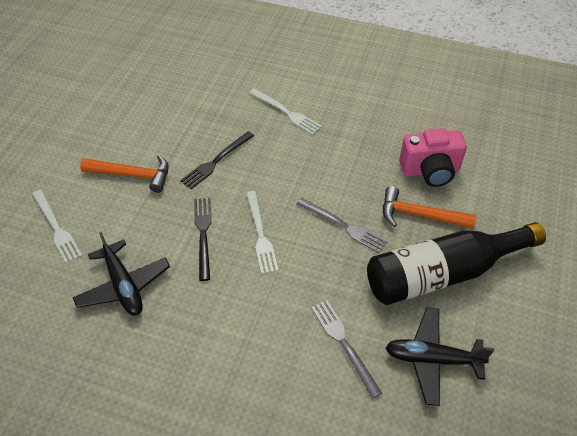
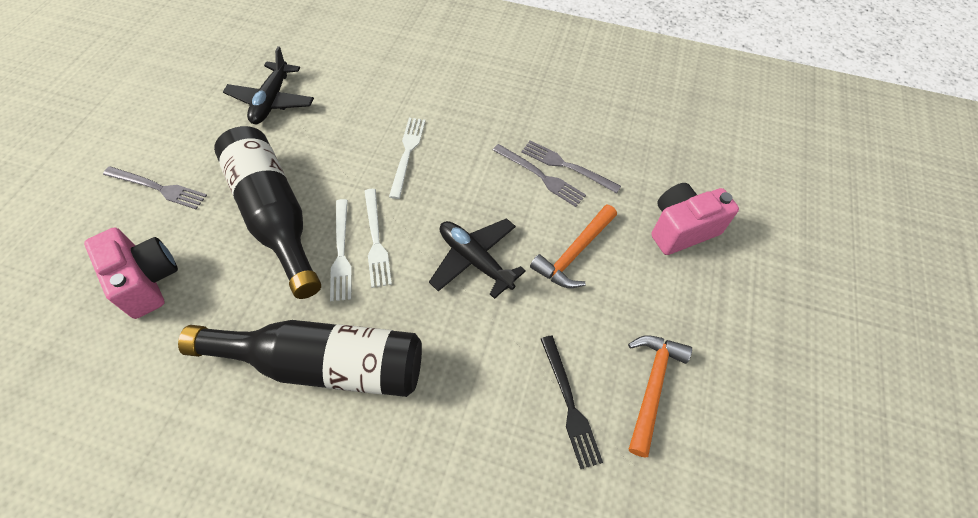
black bottle: 1 -> 2
black fork: 2 -> 1
grey fork: 2 -> 3
pink camera: 1 -> 2

